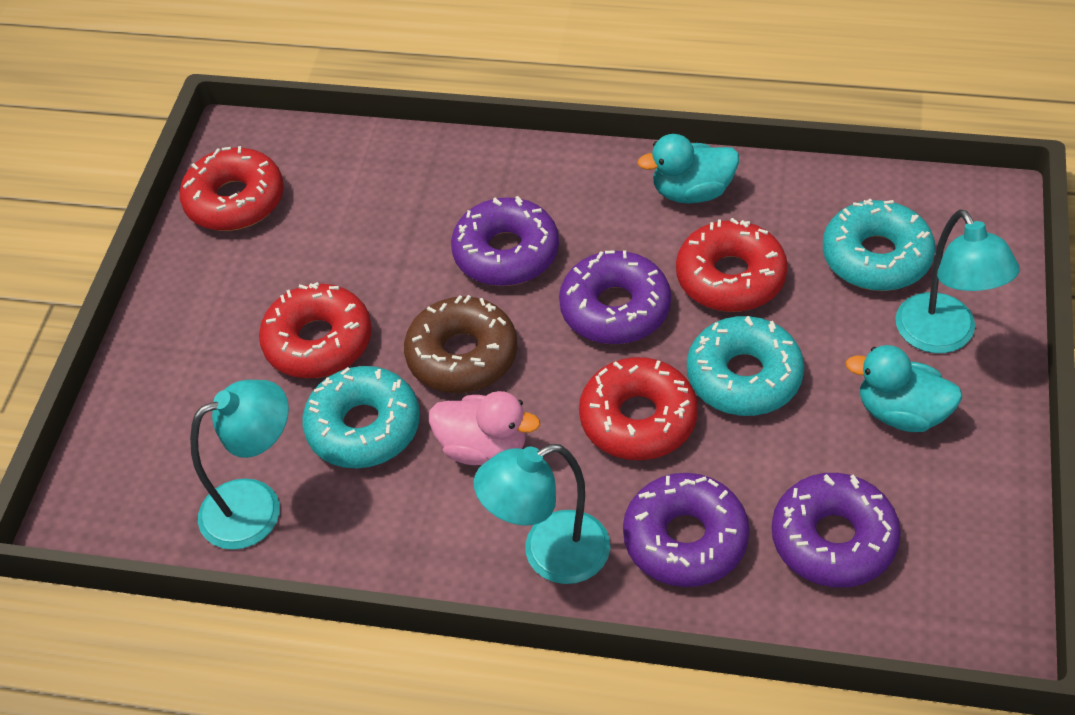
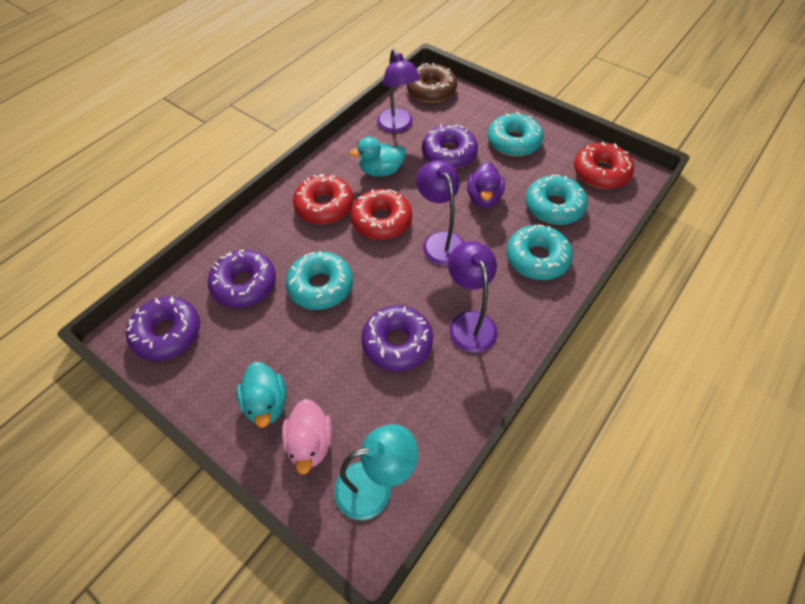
purple duck: 0 -> 1
purple lamp: 0 -> 3
red donut: 4 -> 3
turquoise donut: 3 -> 4
turquoise lamp: 3 -> 1

